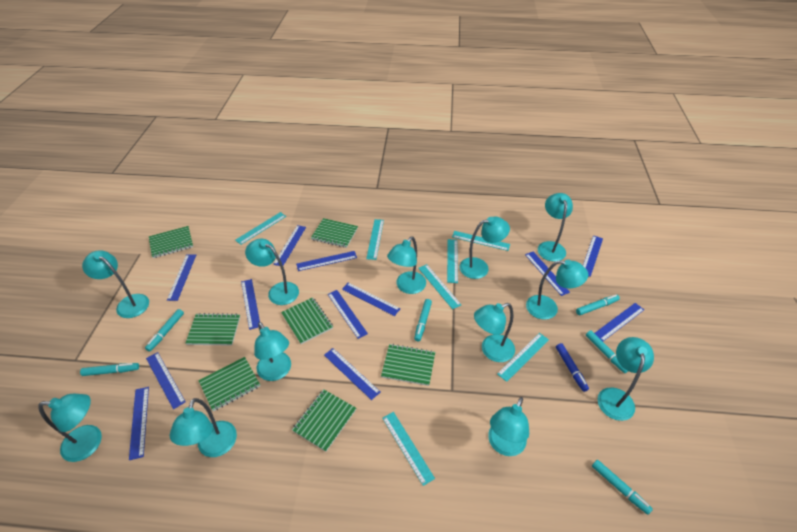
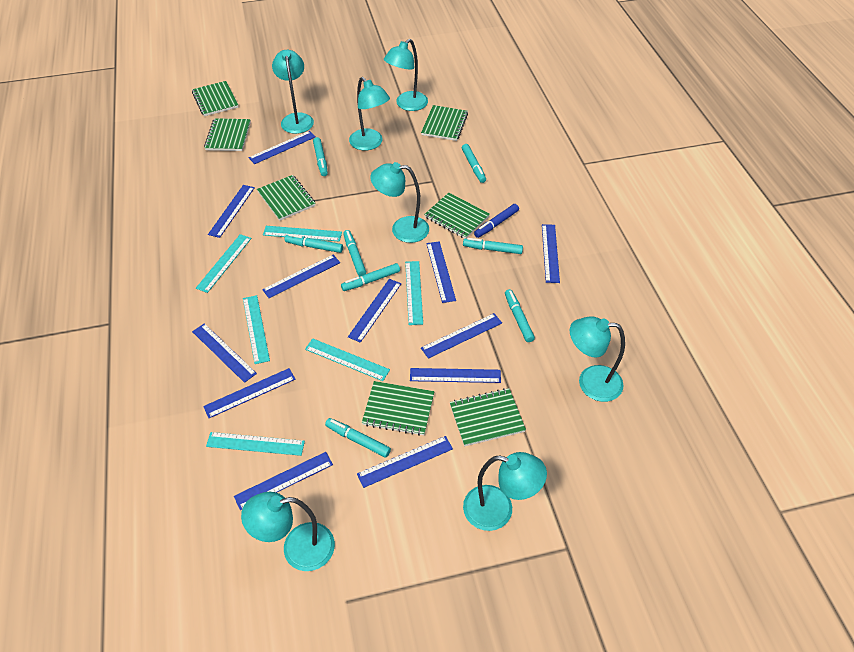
turquoise lamp: 12 -> 7
turquoise marker: 6 -> 8
turquoise ruler: 7 -> 6

